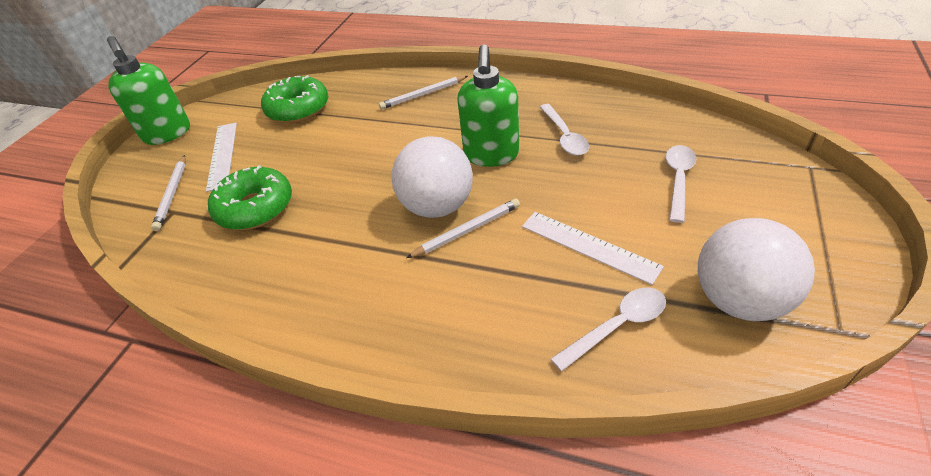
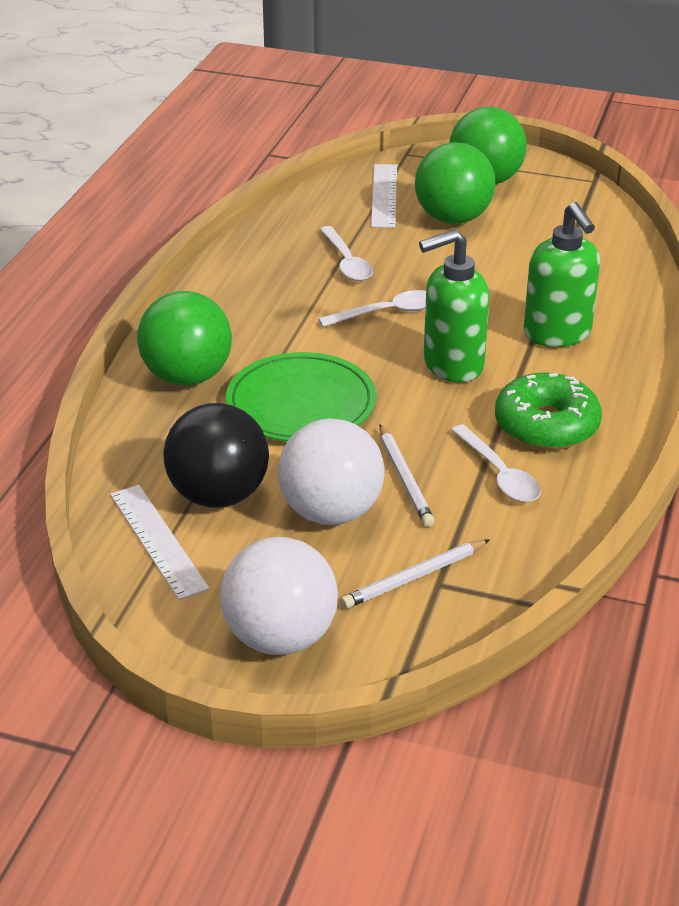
black ball: 0 -> 1
green ball: 0 -> 3
green donut: 2 -> 1
green plate: 0 -> 1
white pencil: 3 -> 2

